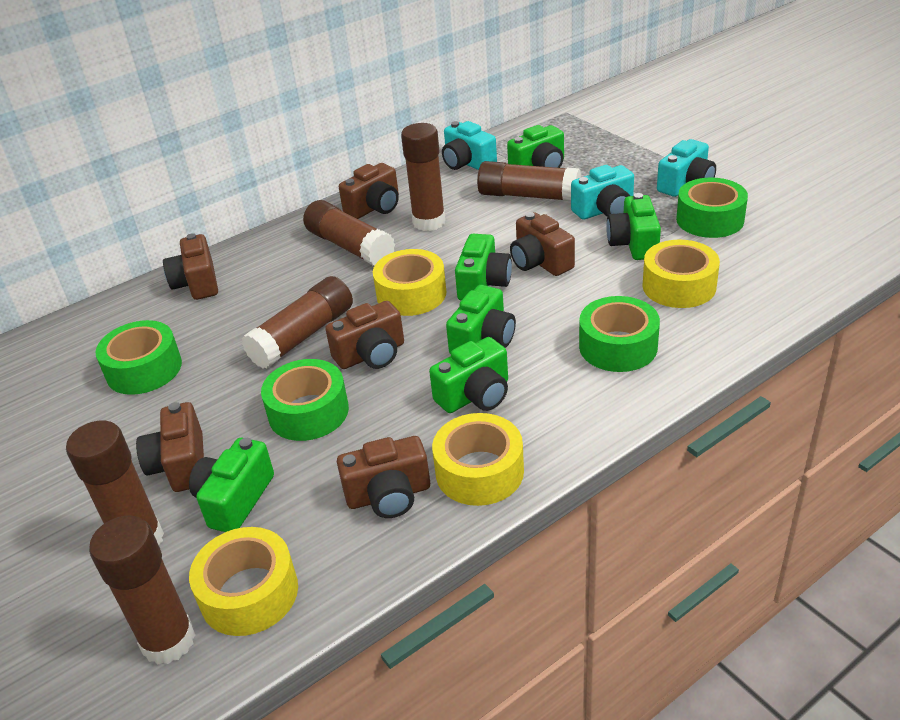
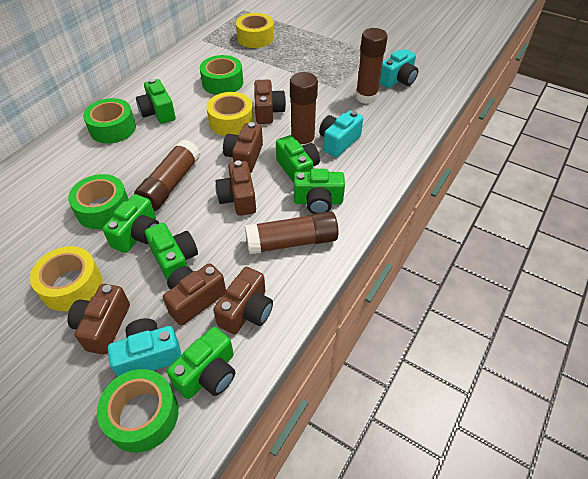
brown glue stick: 6 -> 4
yellow tape: 4 -> 3

